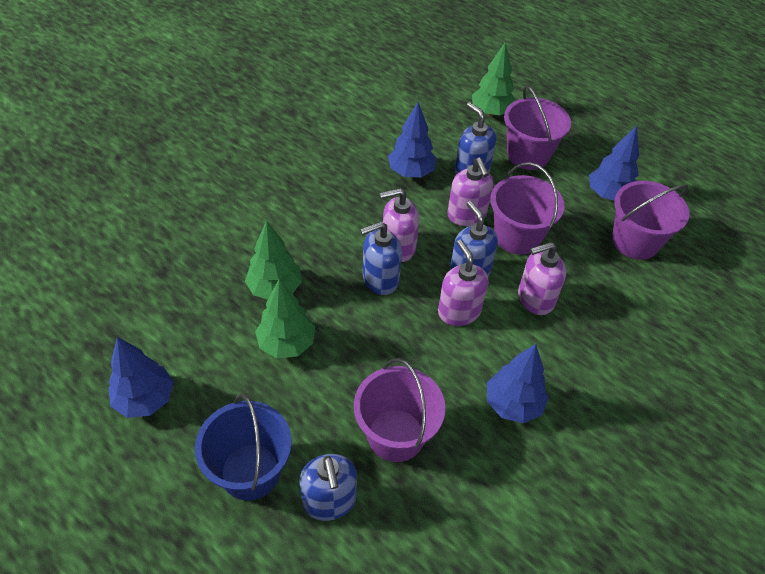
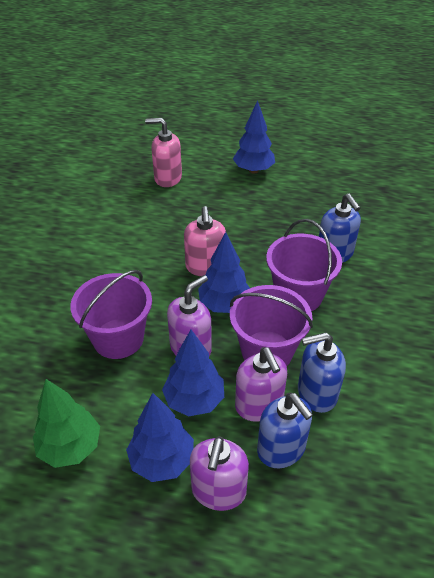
blue bucket: 1 -> 0
blue soap dispenser: 4 -> 3
green tree: 3 -> 1
pink soap dispenser: 0 -> 2
purple bucket: 4 -> 3
purple soap dispenser: 4 -> 3

